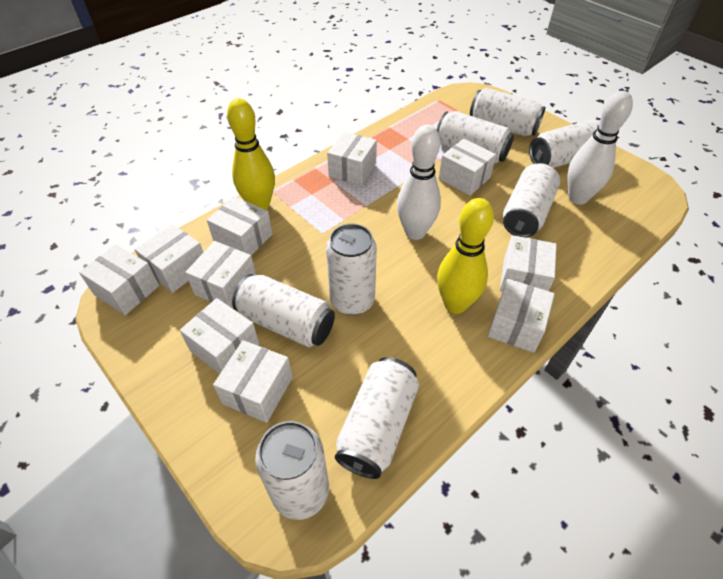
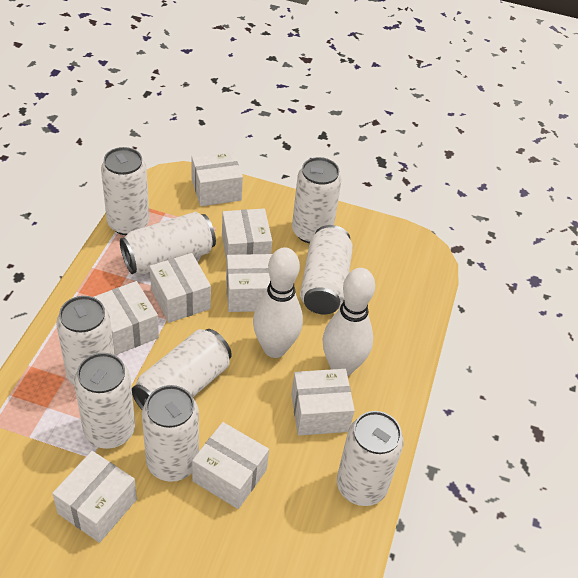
white box: 10 -> 8
white can: 8 -> 9
yellow bowling pin: 2 -> 0

